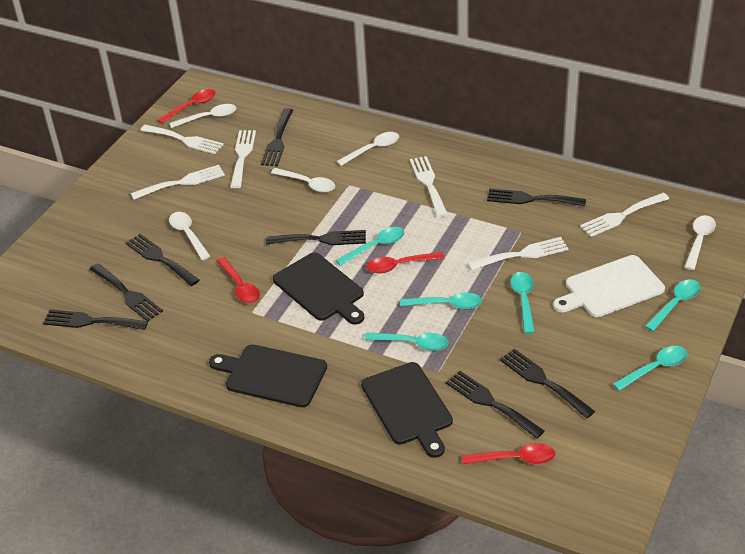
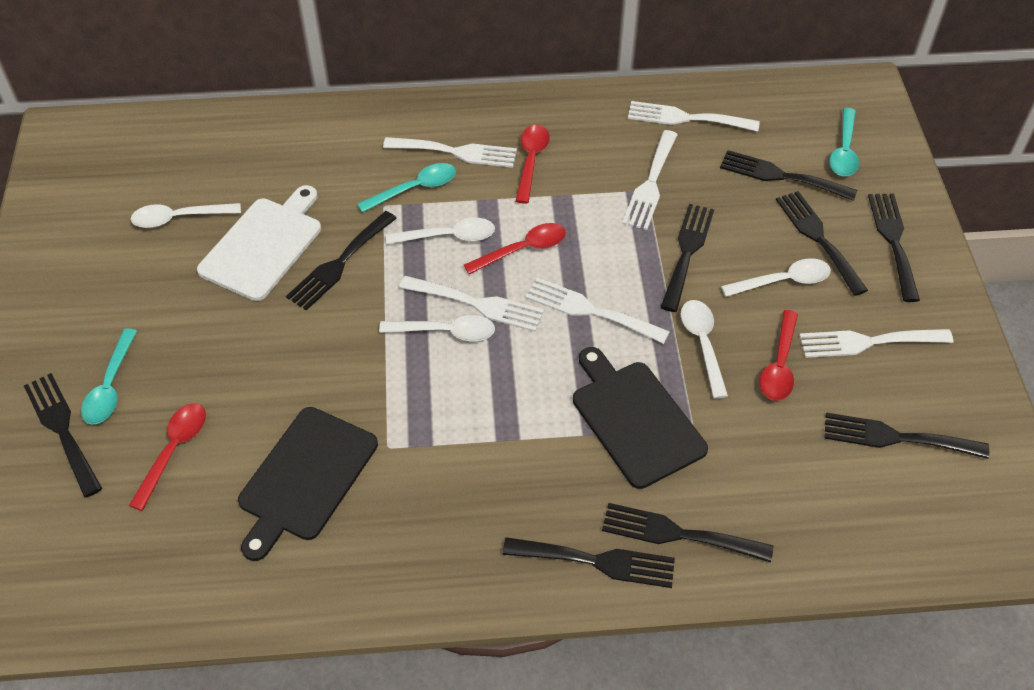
black cutting board: 3 -> 2
black fork: 8 -> 9
turquoise spoon: 6 -> 3

